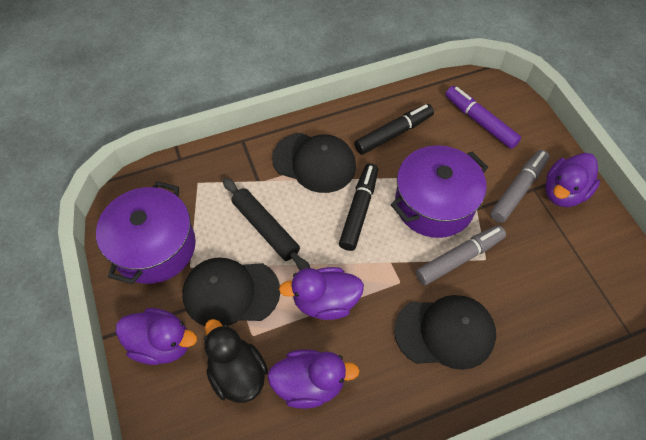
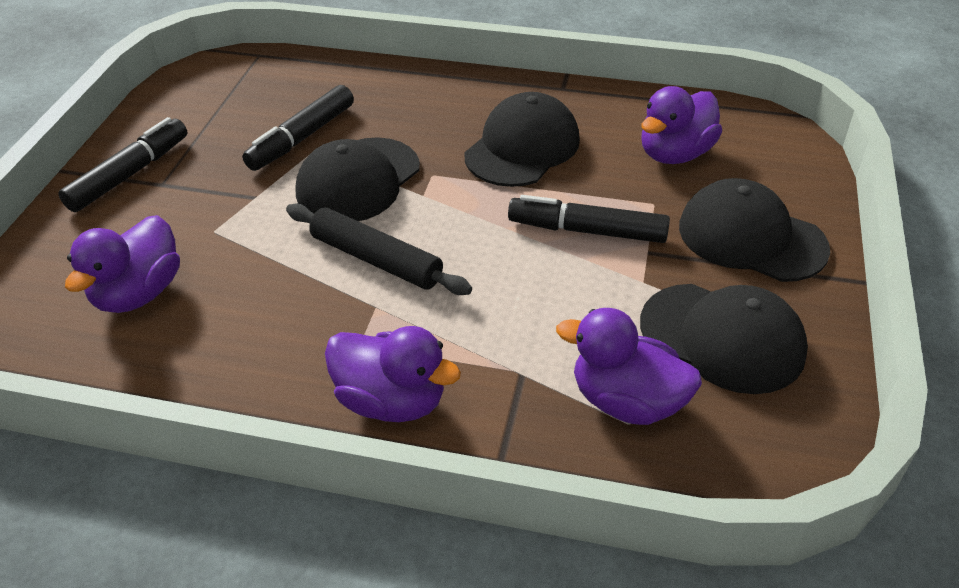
black cap: 3 -> 4
black duck: 1 -> 0
black marker: 2 -> 3
grey marker: 2 -> 0
purple marker: 1 -> 0
purple pot: 2 -> 0

